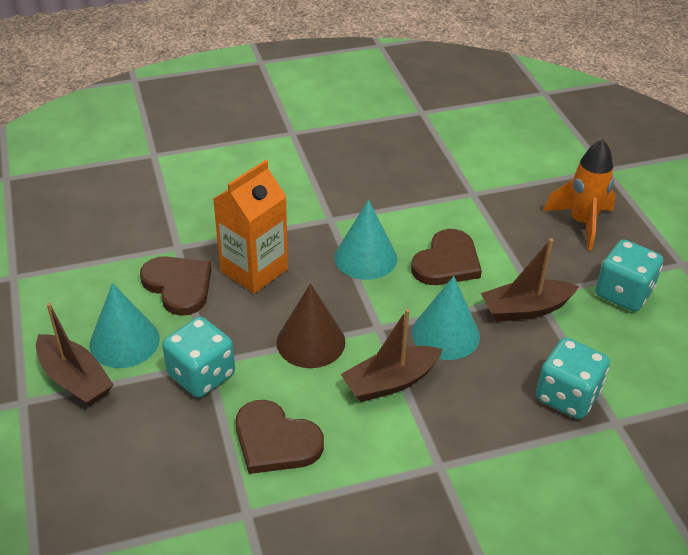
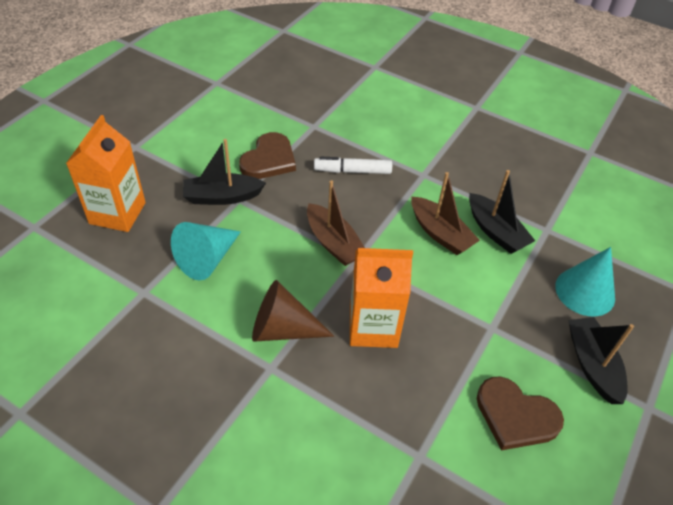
black boat: 0 -> 3
brown boat: 3 -> 2
brown heart: 3 -> 2
orange carton: 1 -> 2
orange rocket: 1 -> 0
turquoise cone: 3 -> 2
turquoise dice: 3 -> 0
white marker: 0 -> 1

